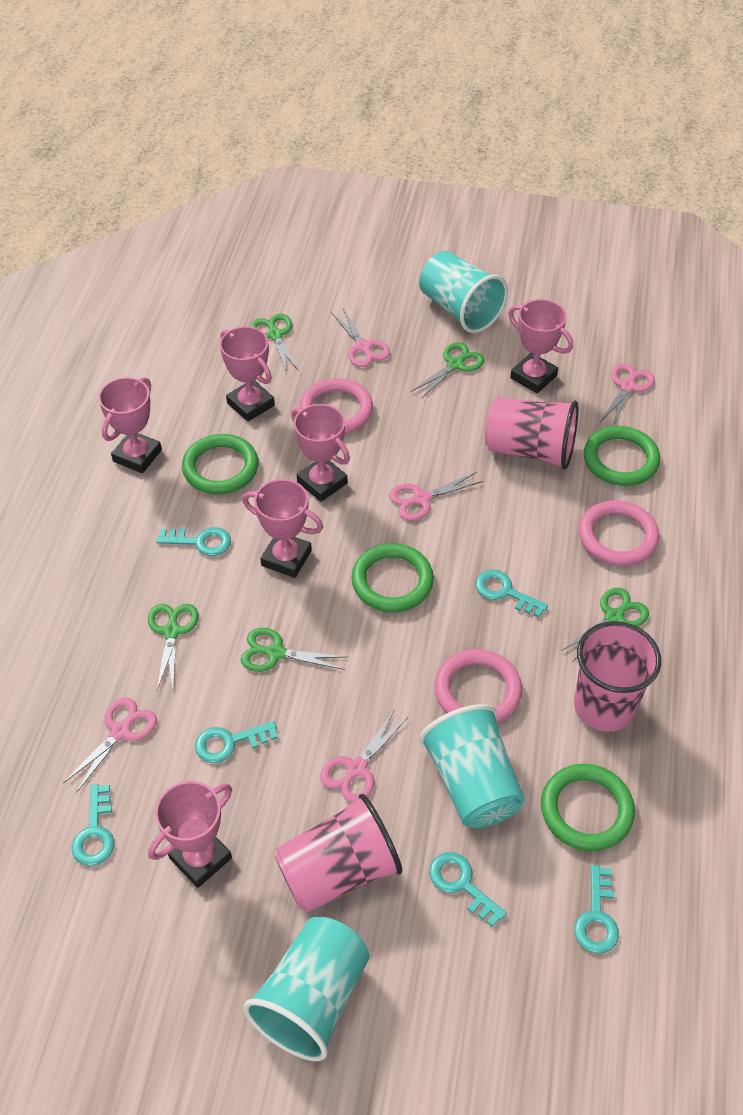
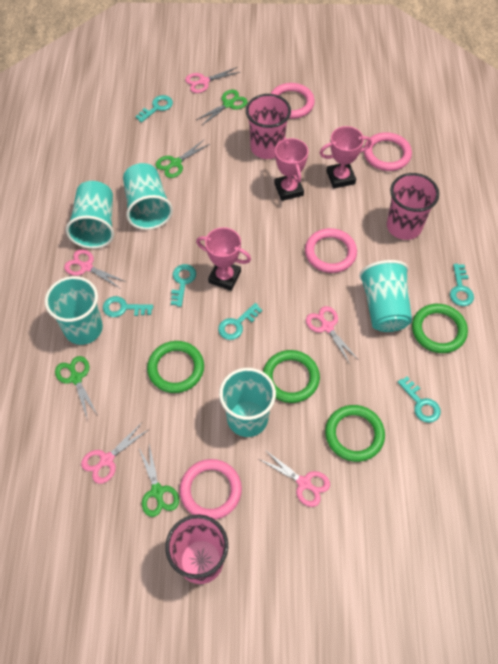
green scissors: 5 -> 4
pink ring: 3 -> 4
pink trophy: 6 -> 3
turquoise cup: 3 -> 5

